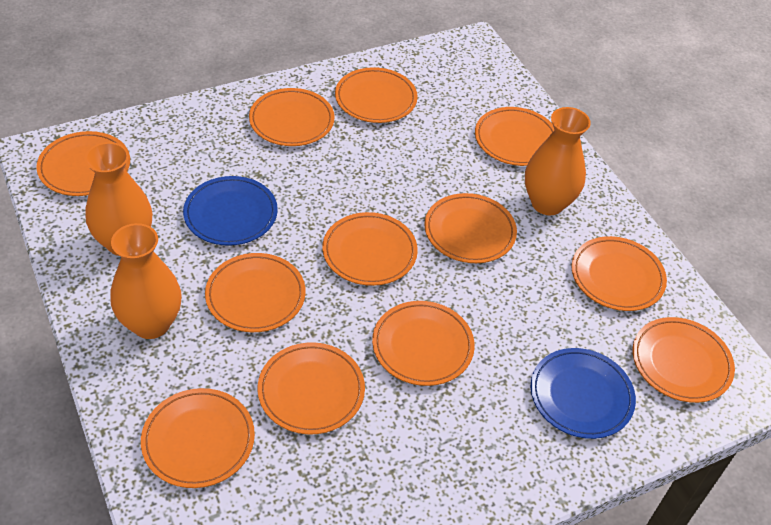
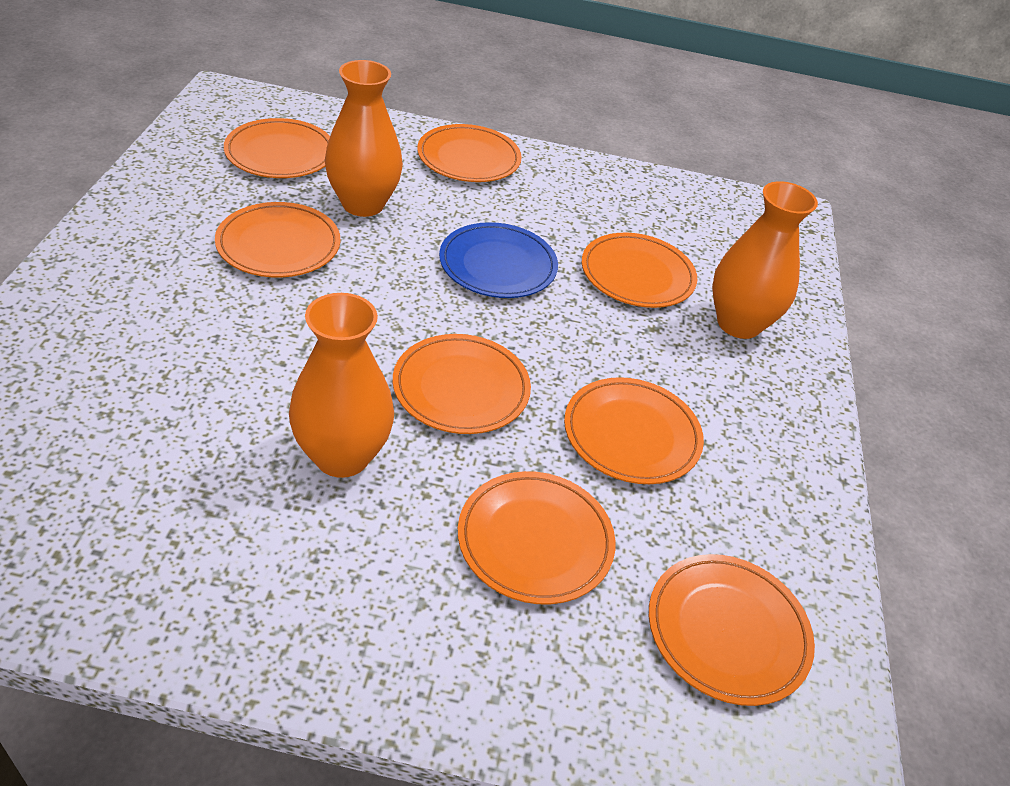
blue plate: 2 -> 1
orange plate: 12 -> 8

